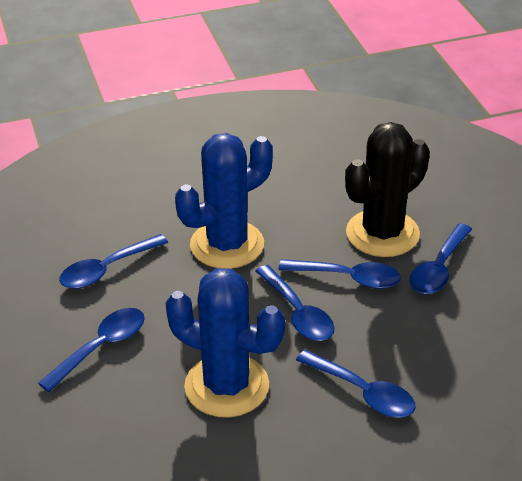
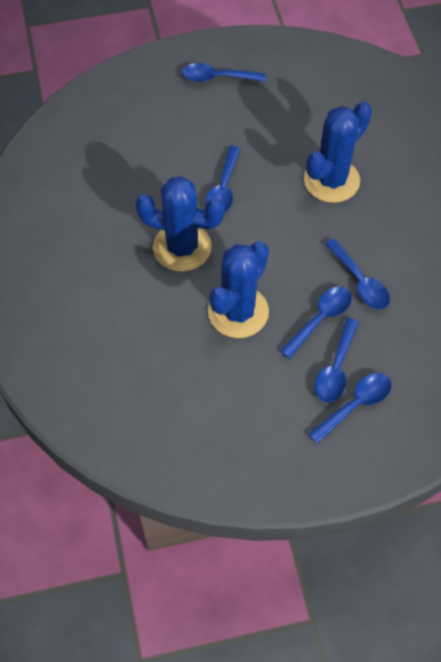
black cactus: 1 -> 0
blue cactus: 2 -> 3

